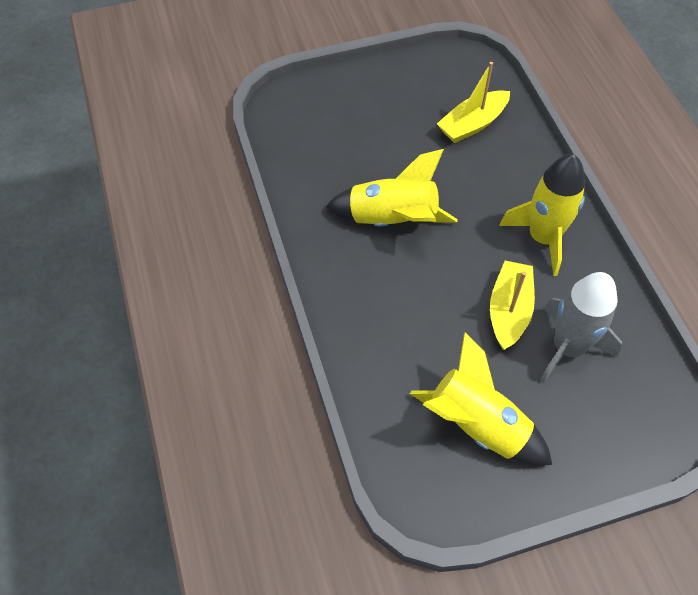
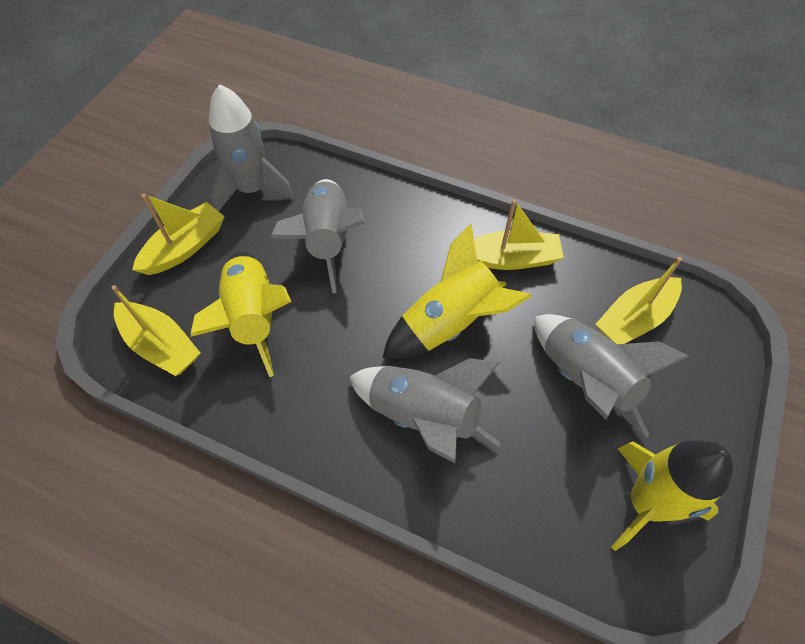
grey rocket: 1 -> 4
yellow boat: 2 -> 4

